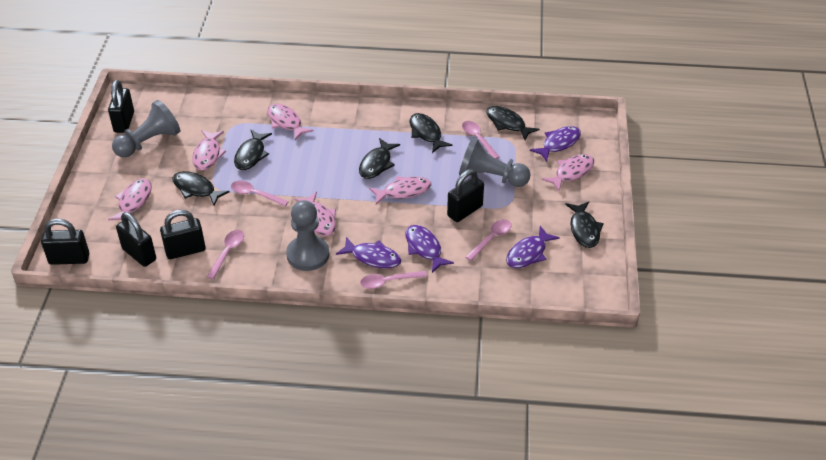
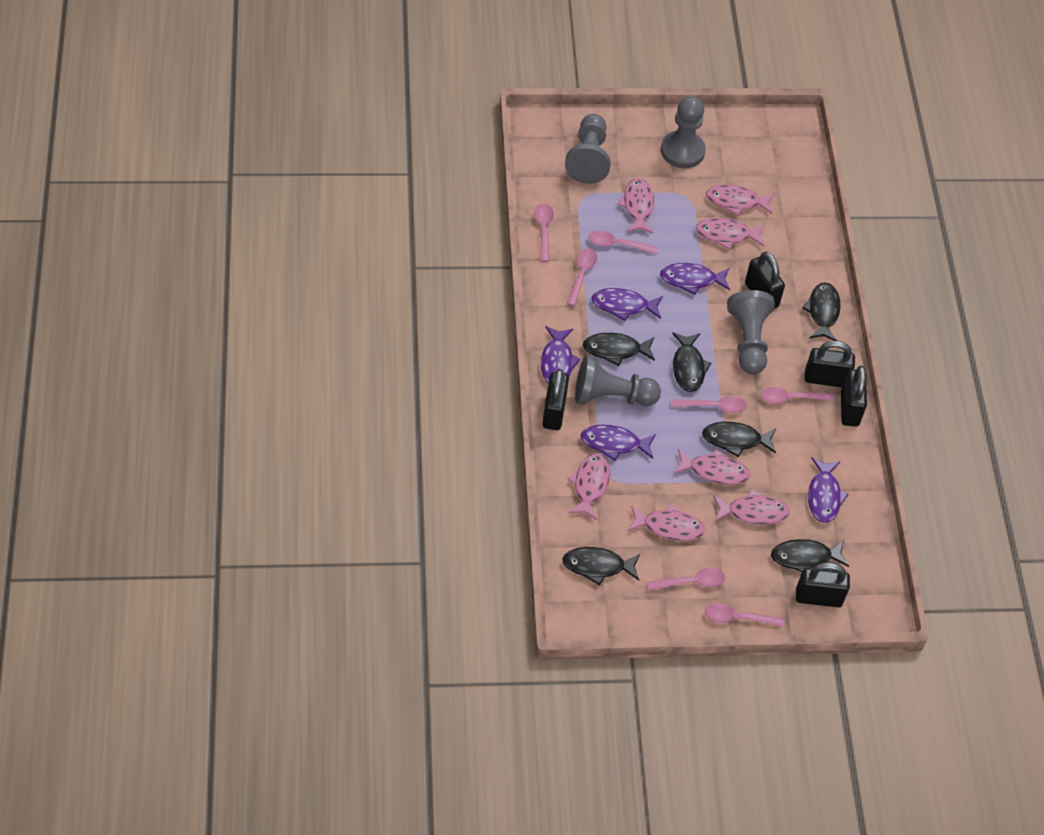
grey pawn: 3 -> 4
pink fish: 6 -> 7
pink spoon: 5 -> 7
purple fish: 4 -> 5

